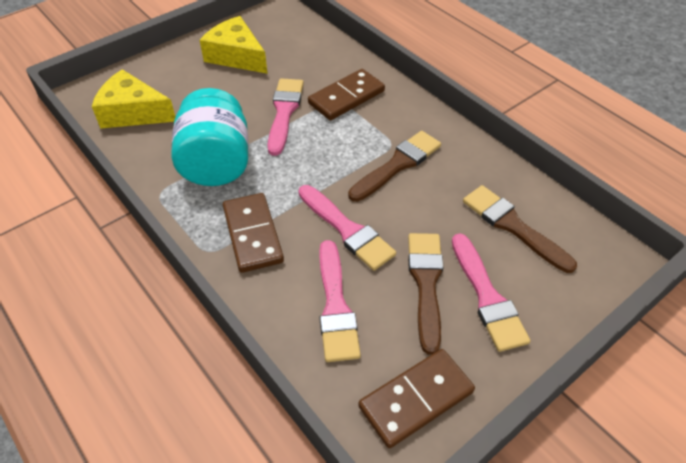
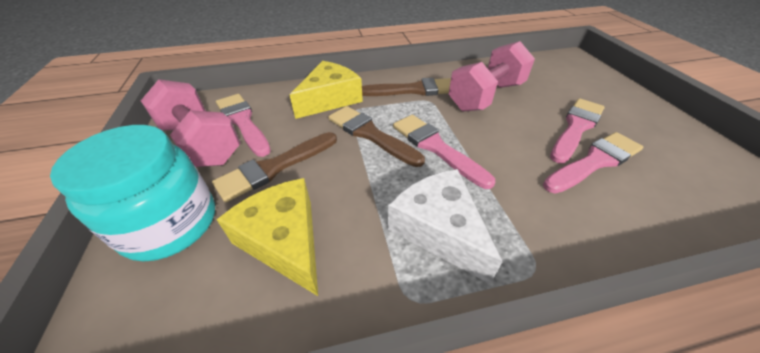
brown domino: 3 -> 0
pink dumbbell: 0 -> 2
white cheese: 0 -> 1

